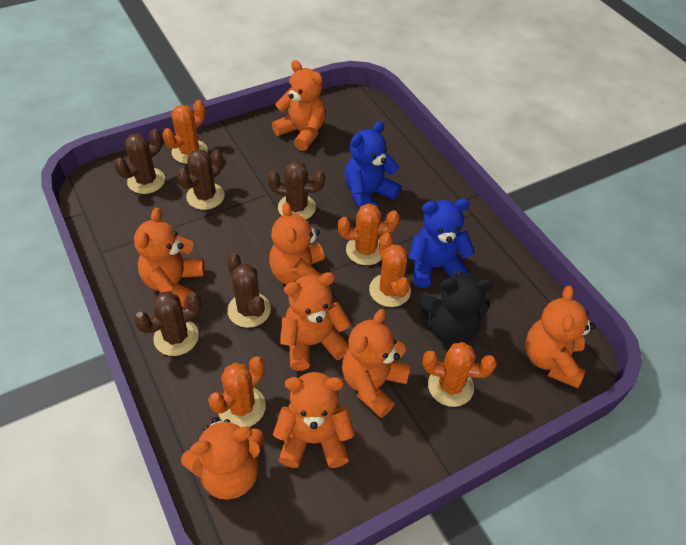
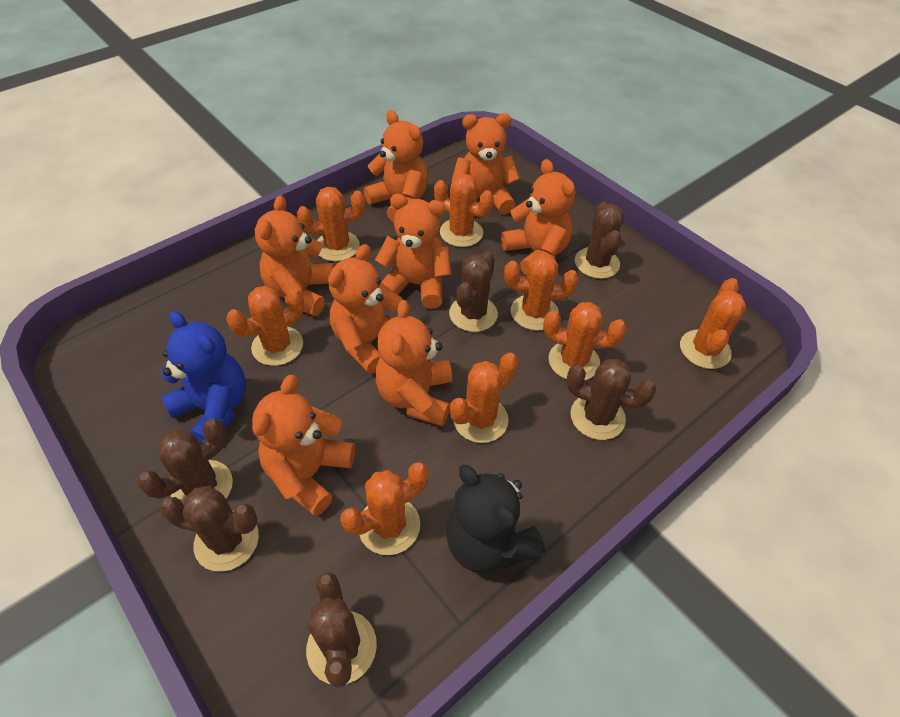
blue teddy bear: 2 -> 1
brown cactus: 5 -> 6
orange cactus: 5 -> 8

